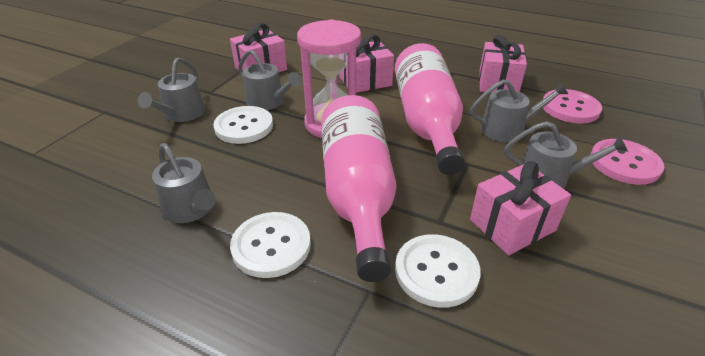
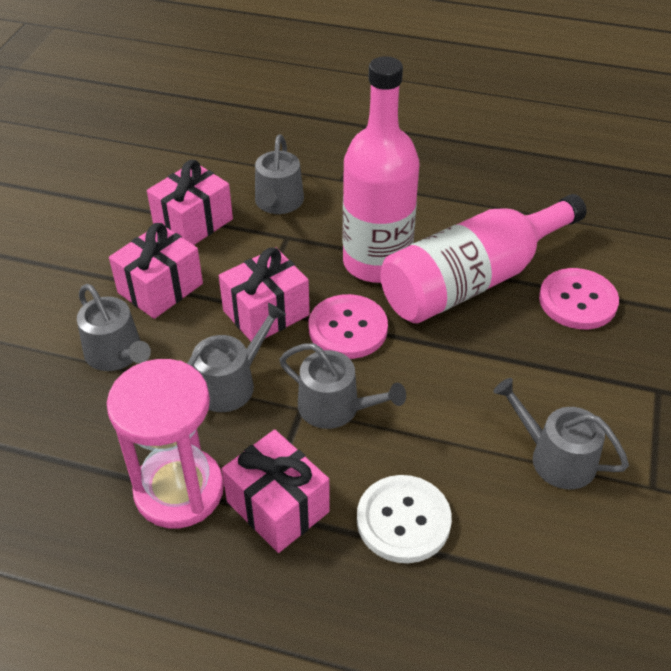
white button: 3 -> 1

